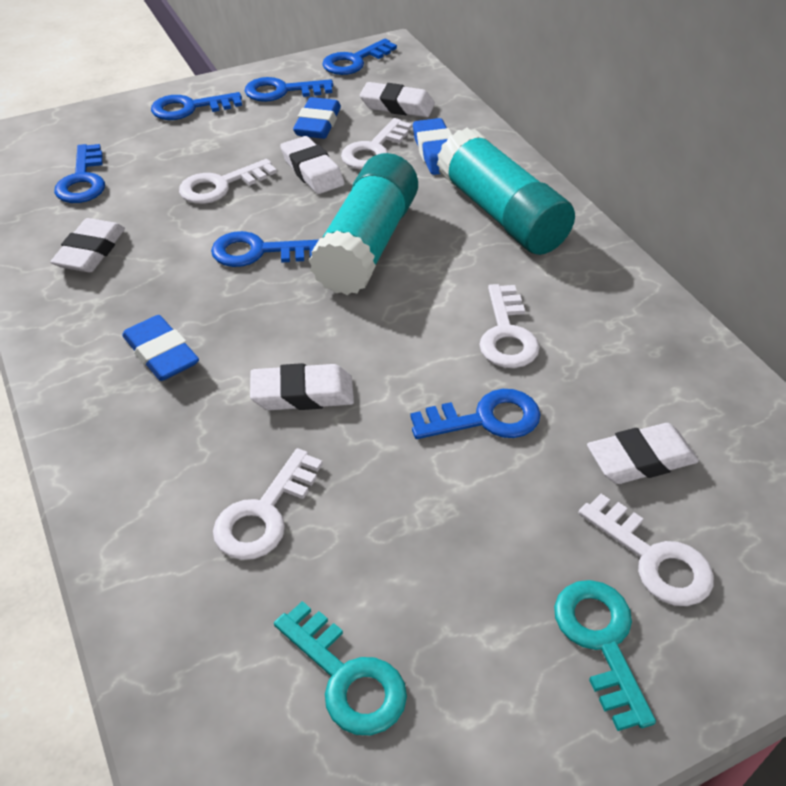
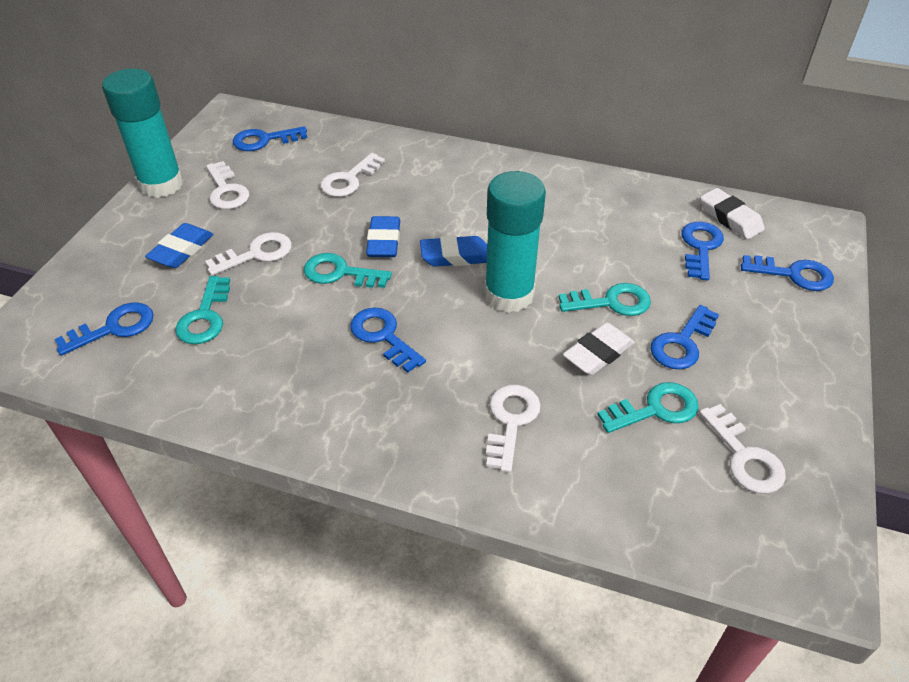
turquoise key: 2 -> 4
white eraser: 5 -> 2

